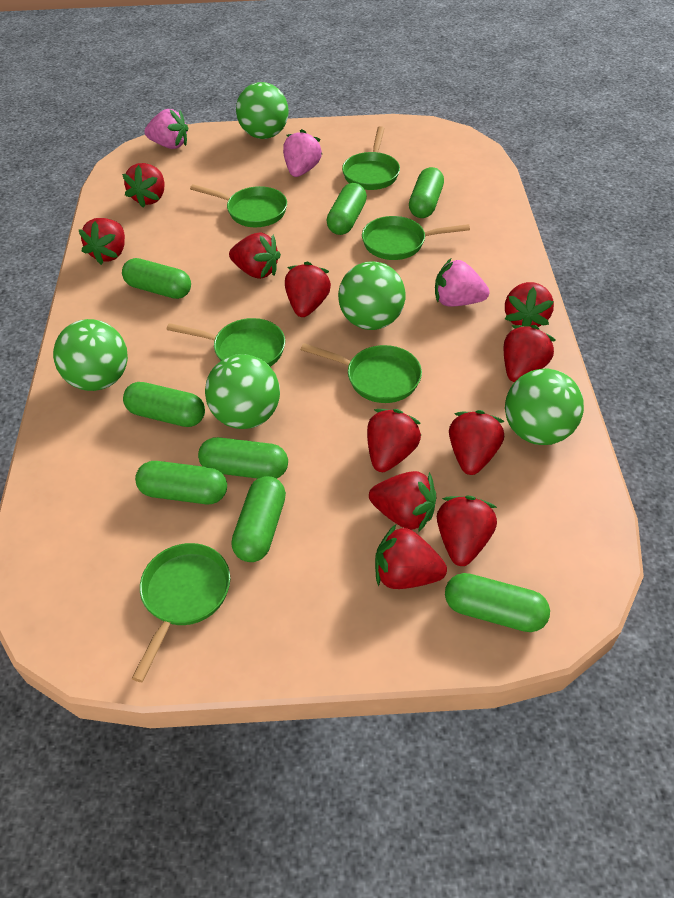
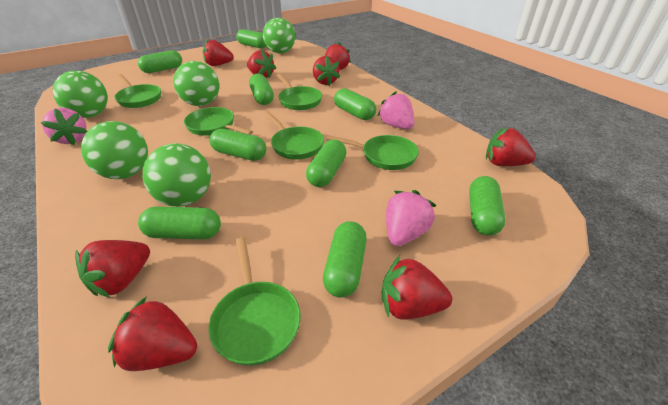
green capsule: 8 -> 9
red strawberry: 11 -> 8

